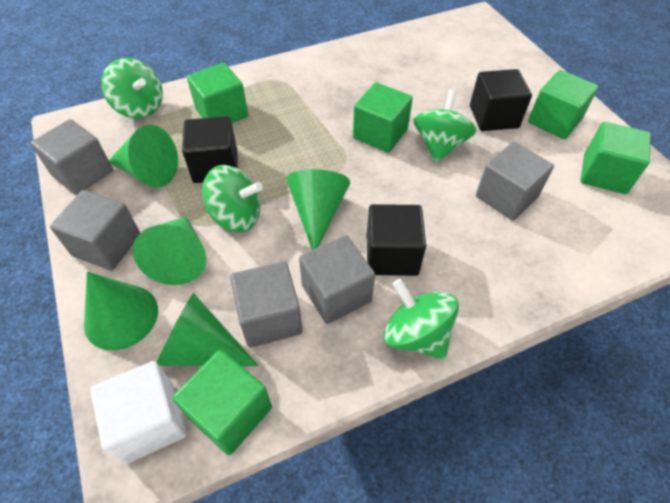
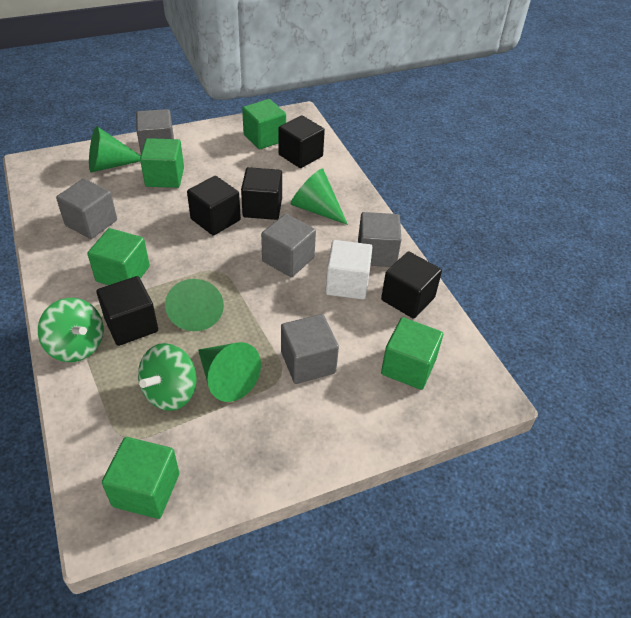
black cube: 3 -> 5
green cone: 5 -> 4
green spinning top: 4 -> 2

